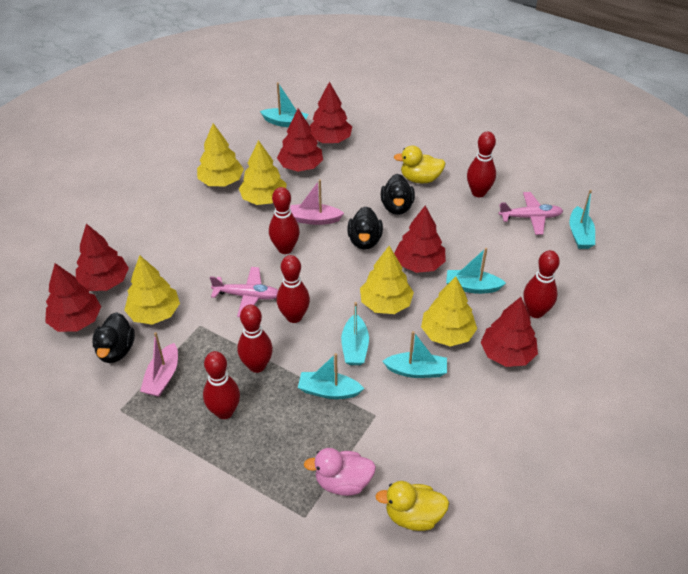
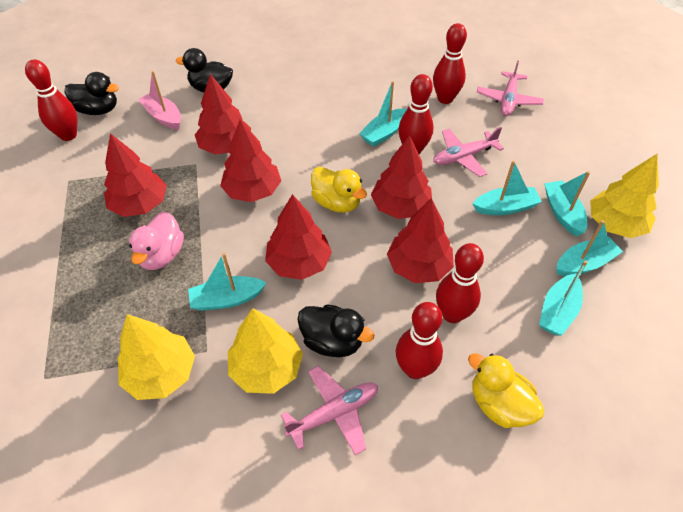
pink boat: 2 -> 1
pink plane: 2 -> 3
red bowling pin: 6 -> 5
yellow tree: 5 -> 3

